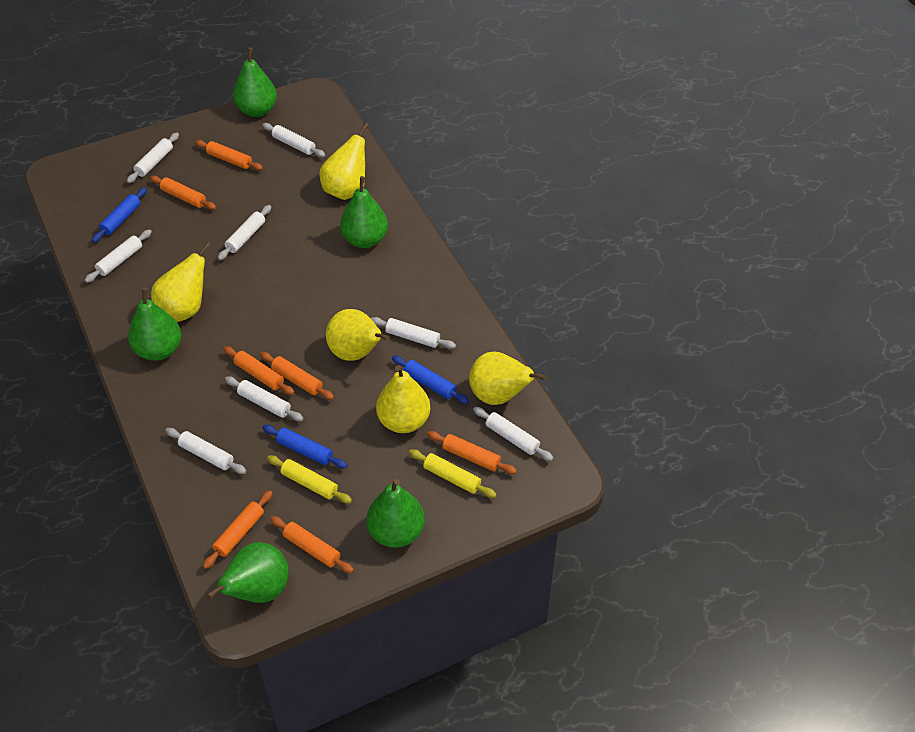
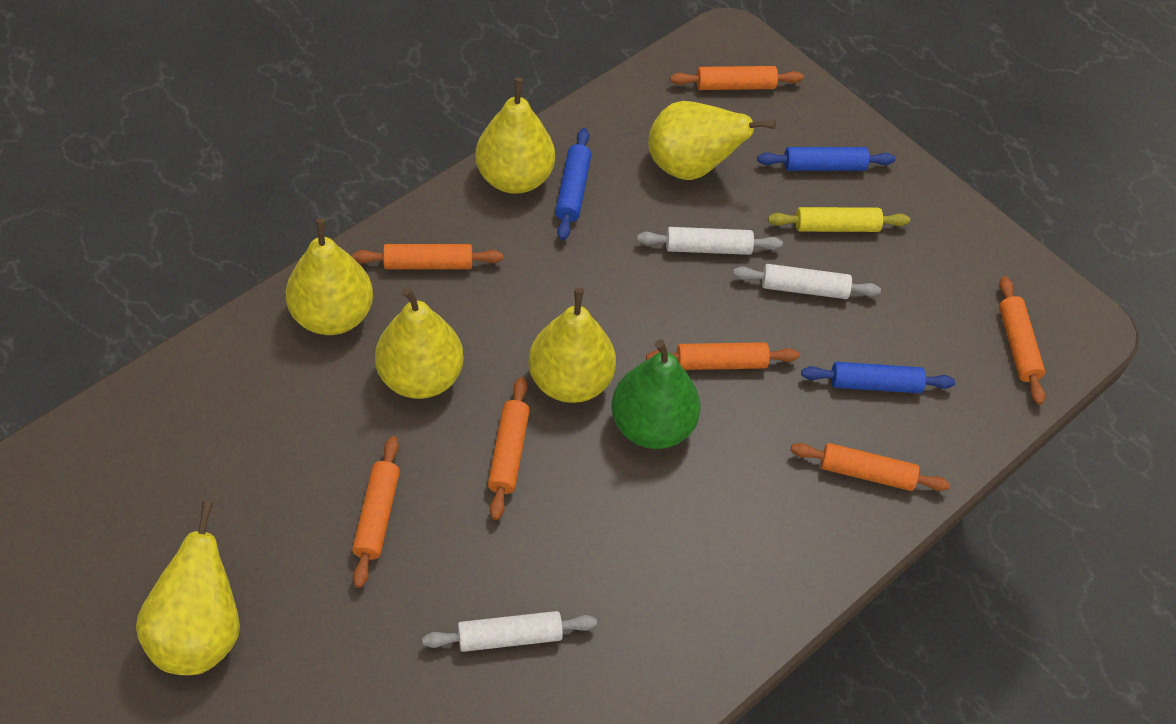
green pear: 5 -> 1
white rolling pin: 8 -> 3
yellow pear: 5 -> 6
yellow rolling pin: 2 -> 1

